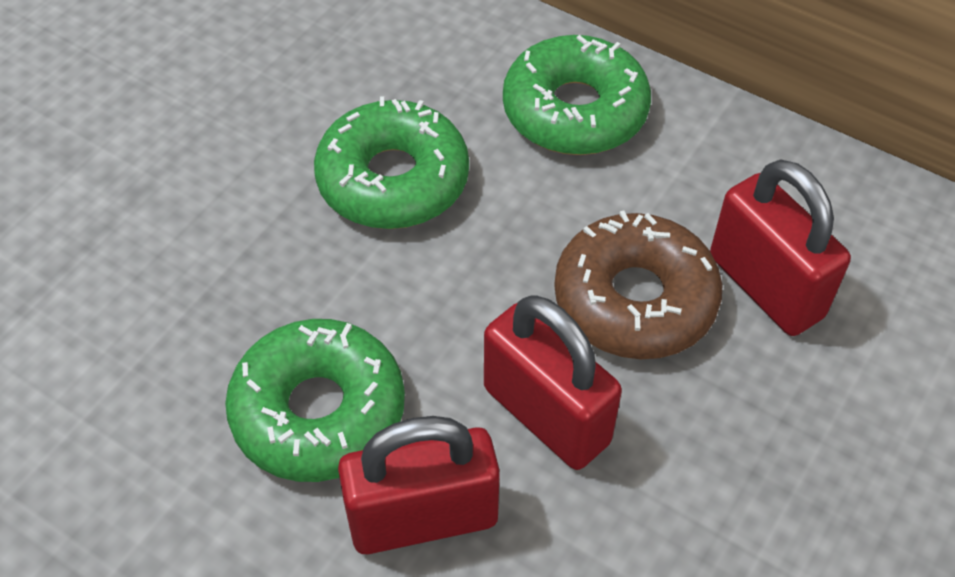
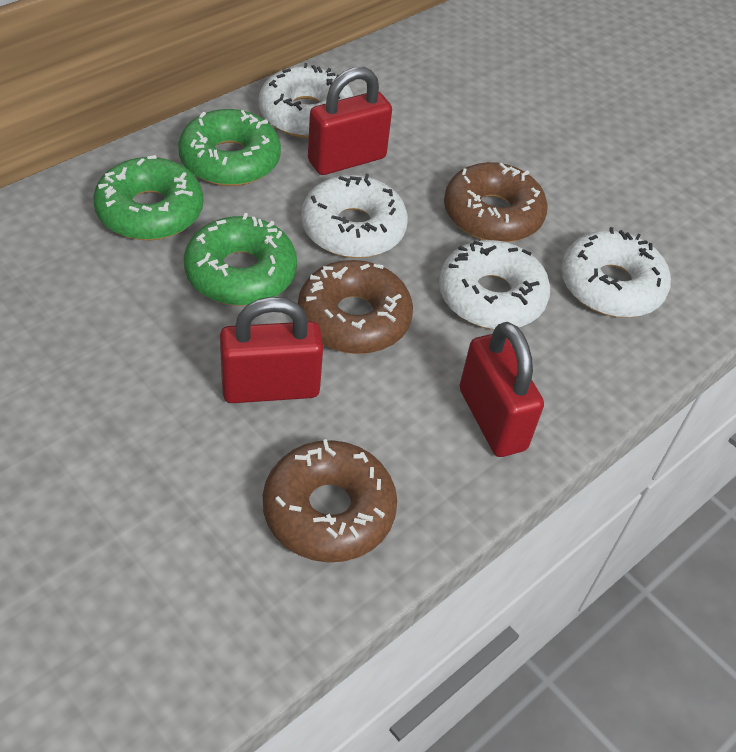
brown donut: 1 -> 3
white donut: 0 -> 4

